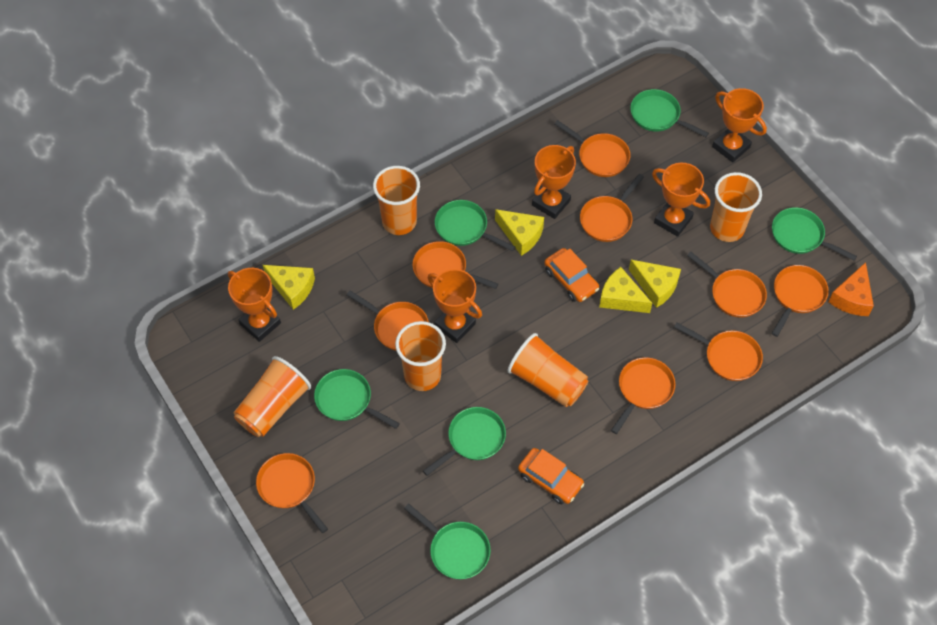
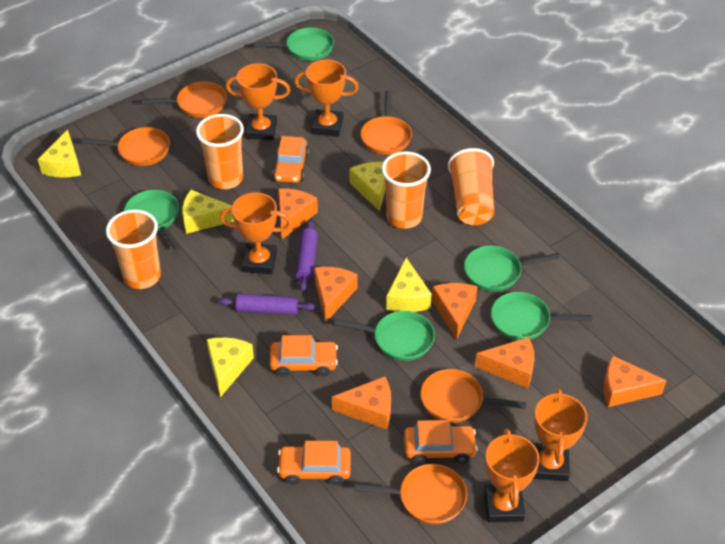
green pan: 6 -> 5
orange car: 2 -> 4
orange cheese: 1 -> 6
orange cup: 5 -> 4
orange pan: 9 -> 5
purple rolling pin: 0 -> 2
yellow cheese: 4 -> 5

